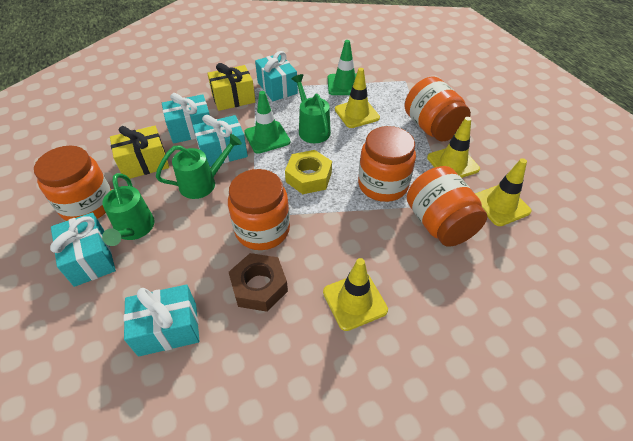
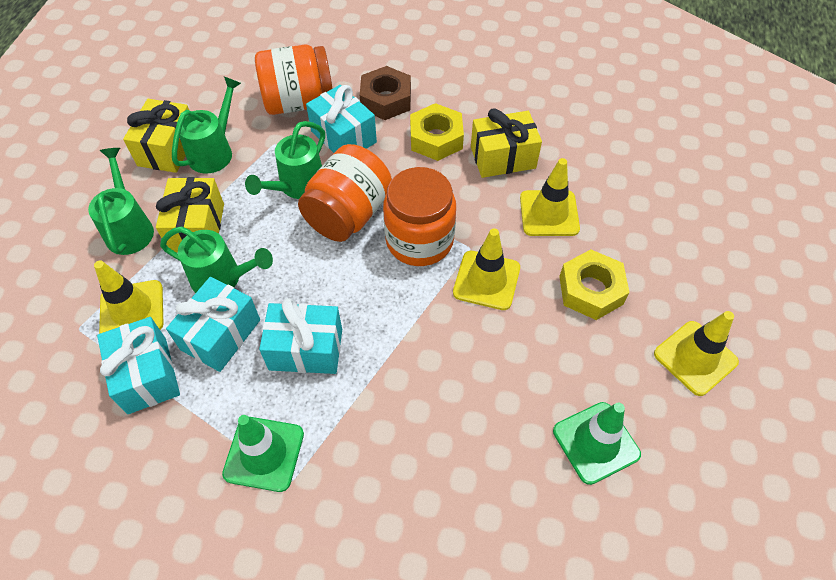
green watering can: 3 -> 4
orange jar: 5 -> 3
turquoise gift: 5 -> 4
yellow gift: 2 -> 3
yellow nut: 1 -> 2

